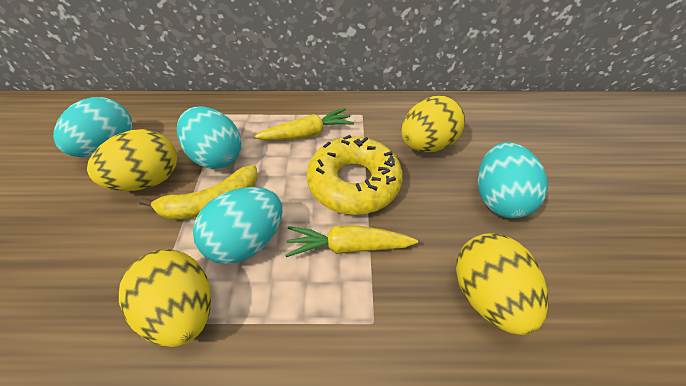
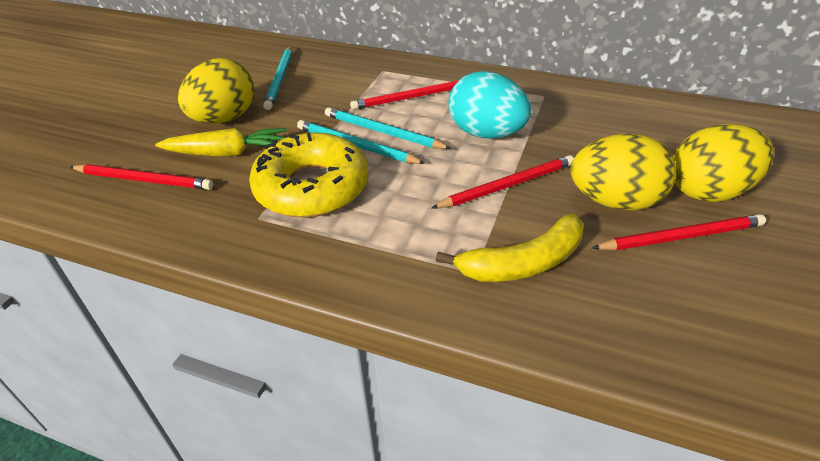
red pencil: 0 -> 4
turquoise egg: 4 -> 1
turquoise pencil: 0 -> 3
yellow carrot: 2 -> 1
yellow egg: 4 -> 3

